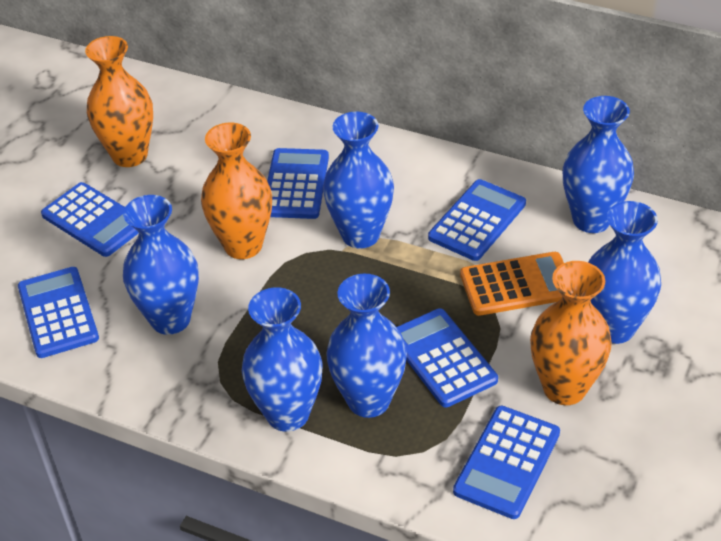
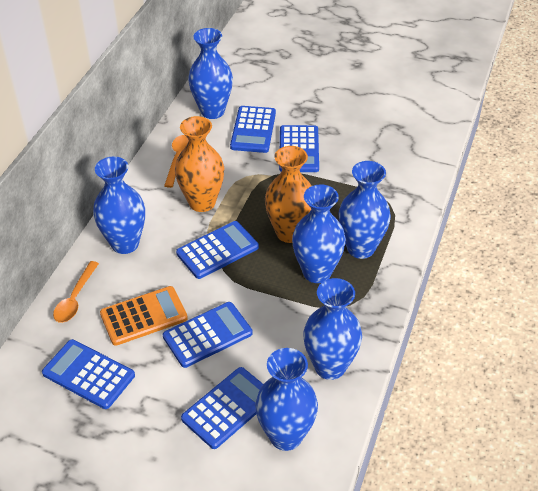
orange spoon: 0 -> 2
orange vase: 3 -> 2

